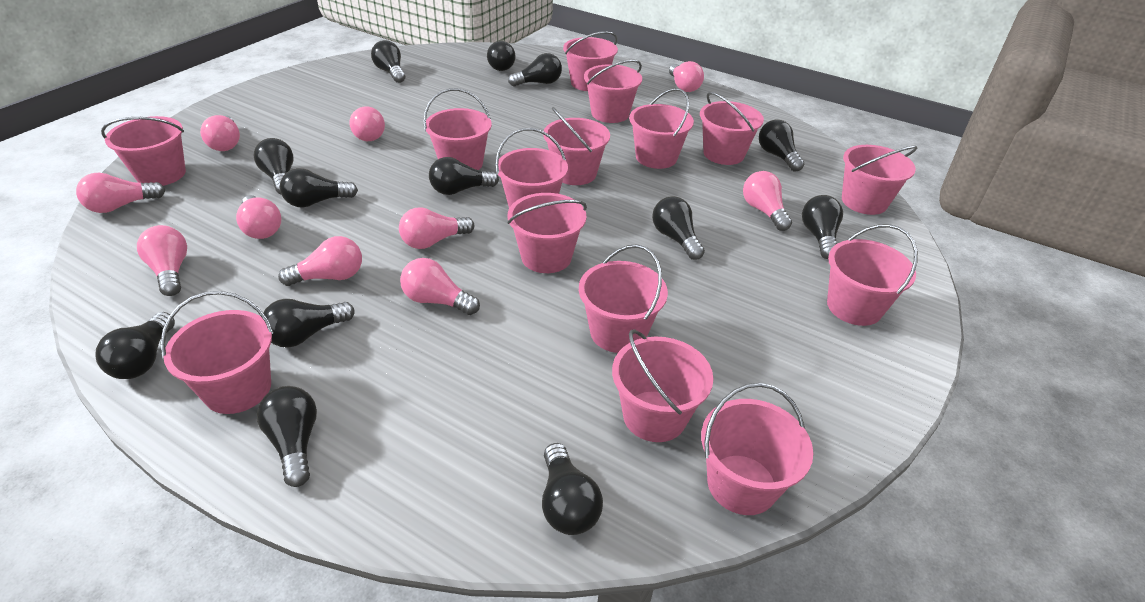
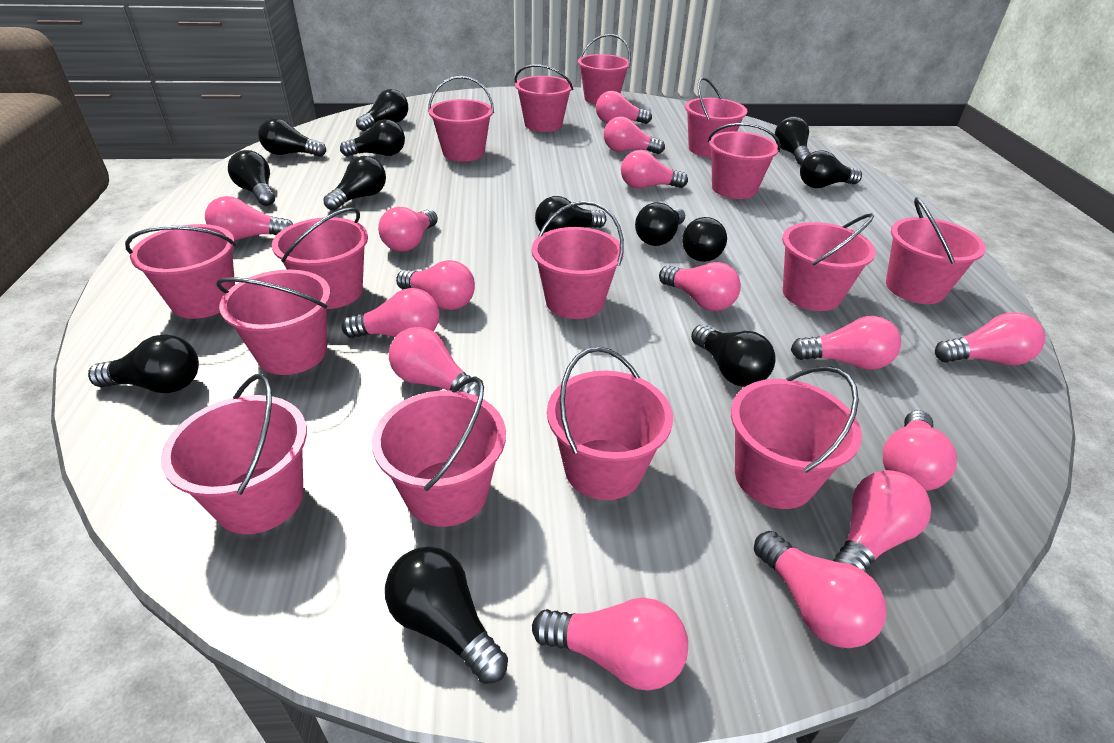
pink light bulb: 10 -> 15

